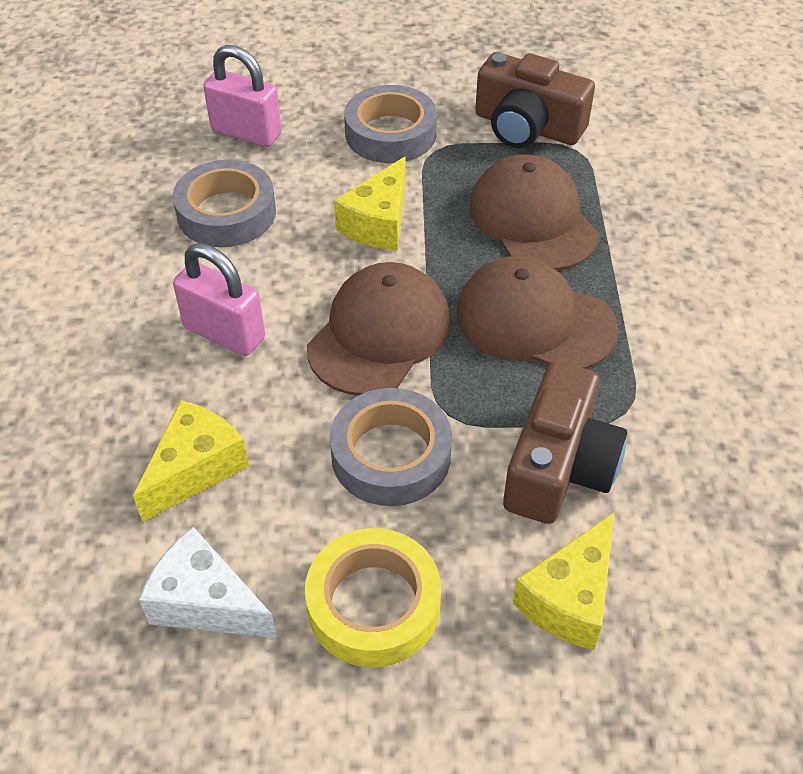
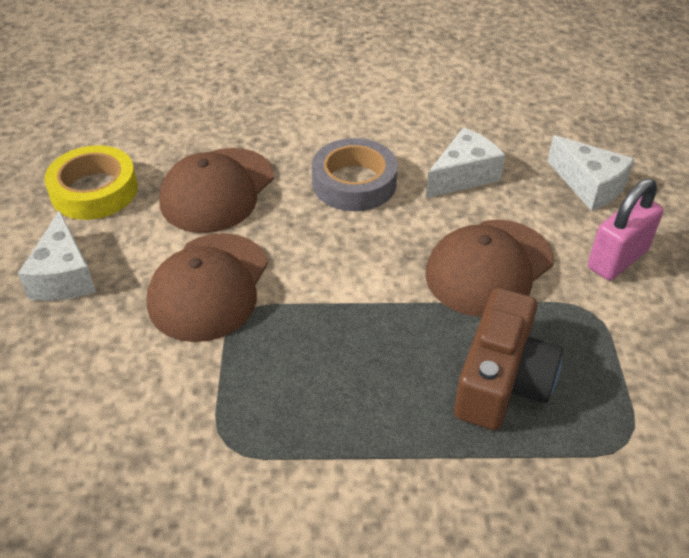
brown camera: 2 -> 1
grey tape: 3 -> 1
pink padlock: 2 -> 1
white cheese: 1 -> 3
yellow cheese: 3 -> 0

